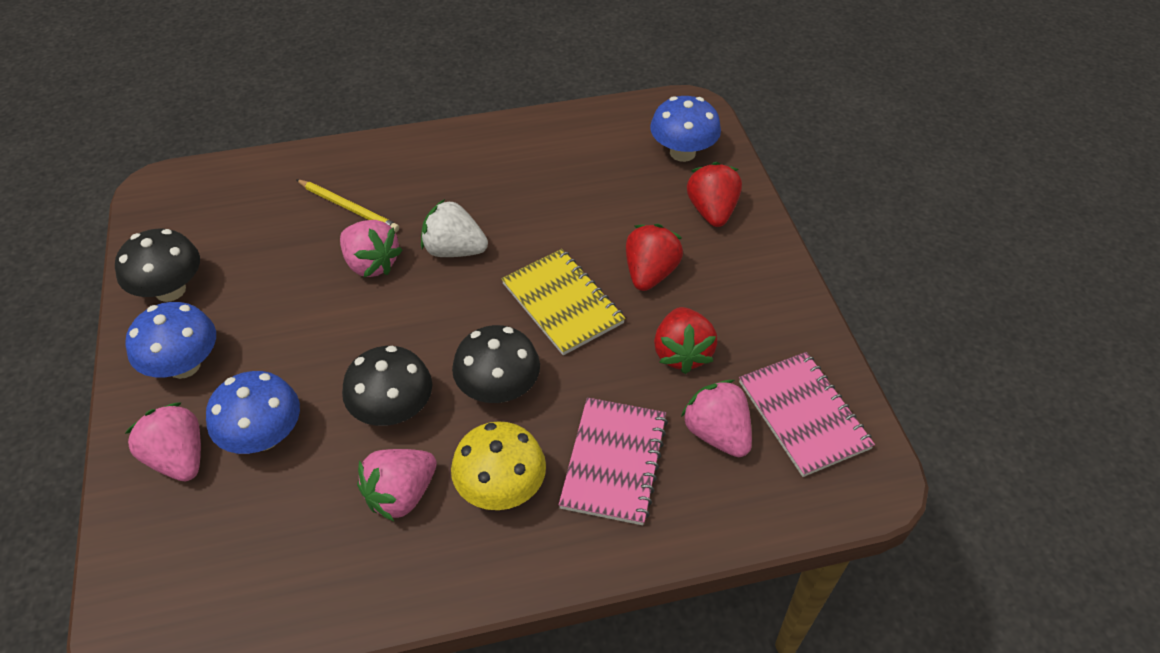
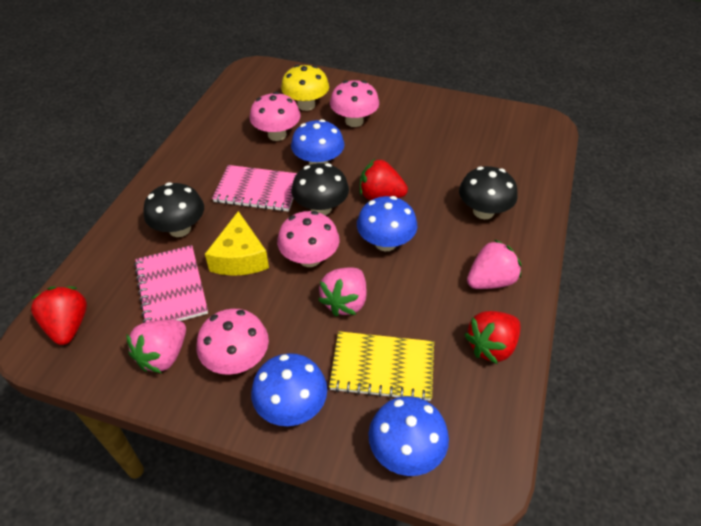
blue mushroom: 3 -> 4
pink mushroom: 0 -> 4
pink strawberry: 4 -> 3
white strawberry: 1 -> 0
yellow cheese: 0 -> 1
yellow pencil: 1 -> 0

